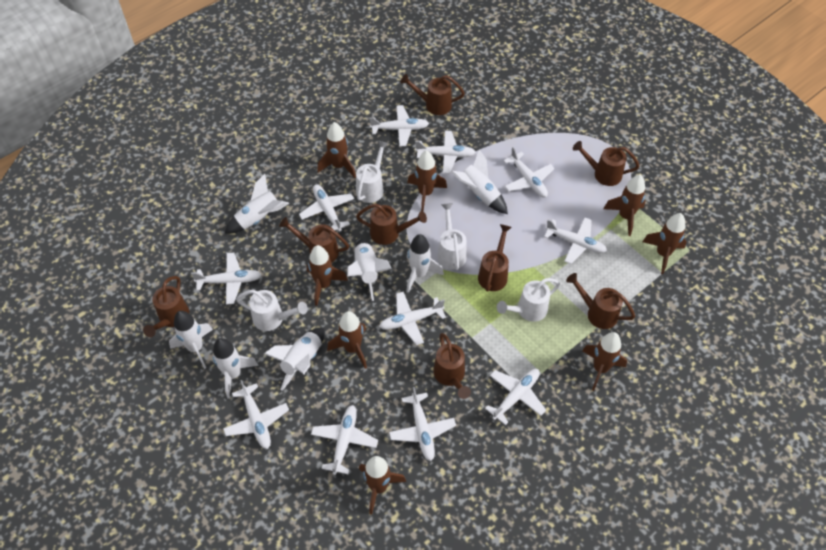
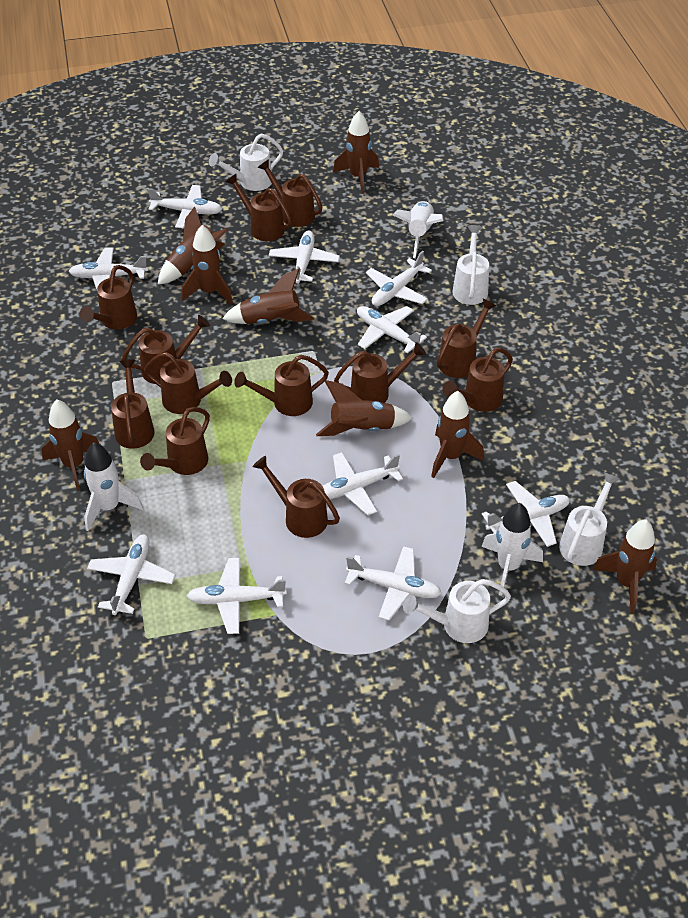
brown watering can: 8 -> 12
white plane: 11 -> 10
white rocket: 7 -> 3

